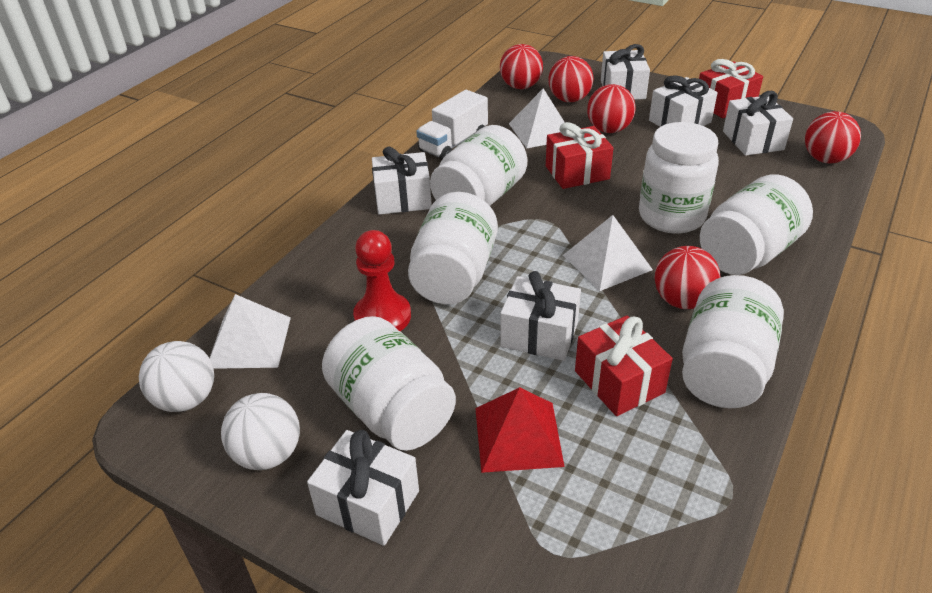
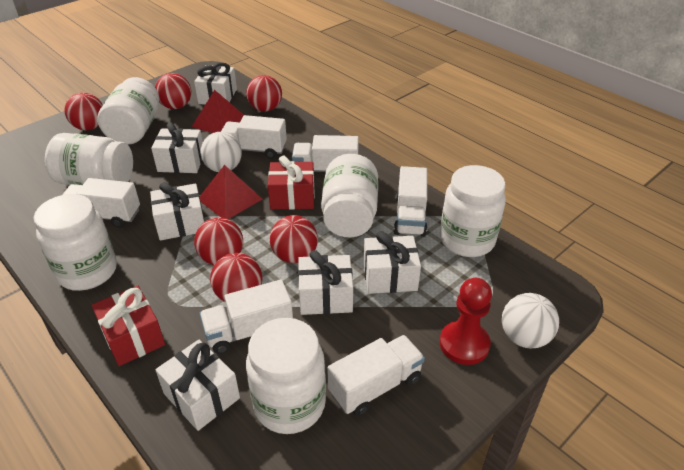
red ball: 5 -> 6
red gift: 3 -> 2
red pyramid: 1 -> 2
white pyramid: 3 -> 0
white truck: 1 -> 6

